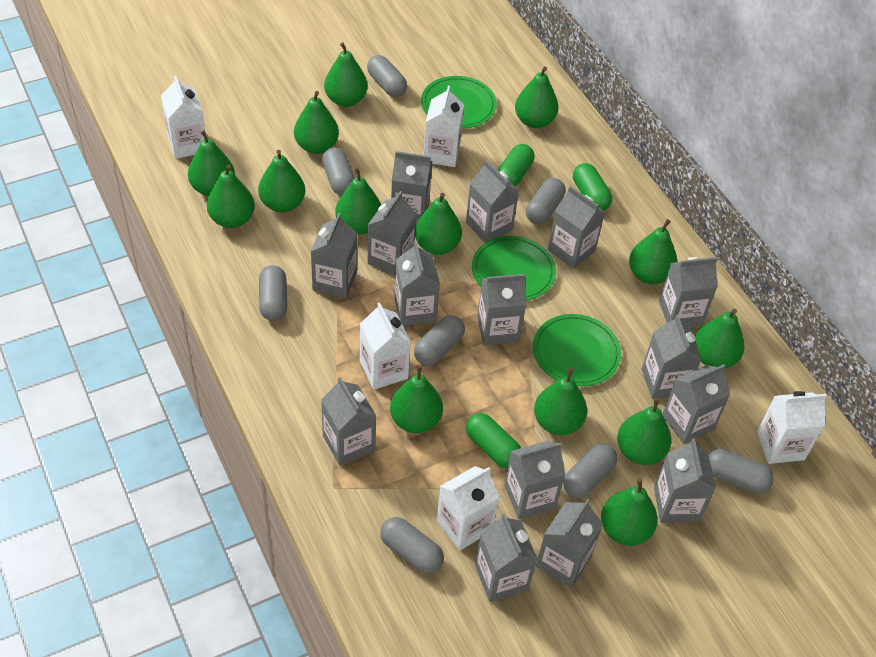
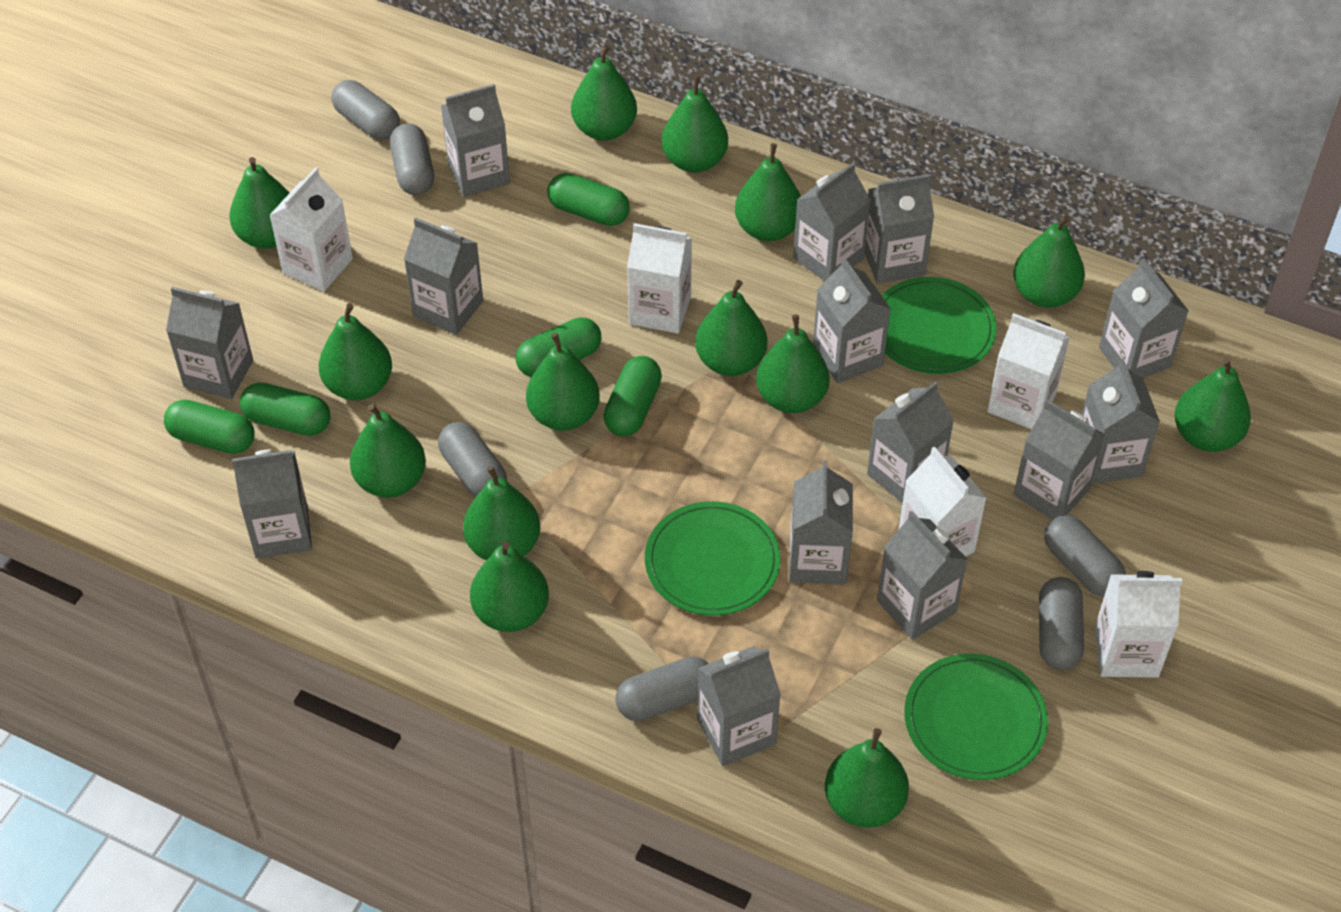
green capsule: 3 -> 5
grey capsule: 8 -> 6
grey carton: 15 -> 14

